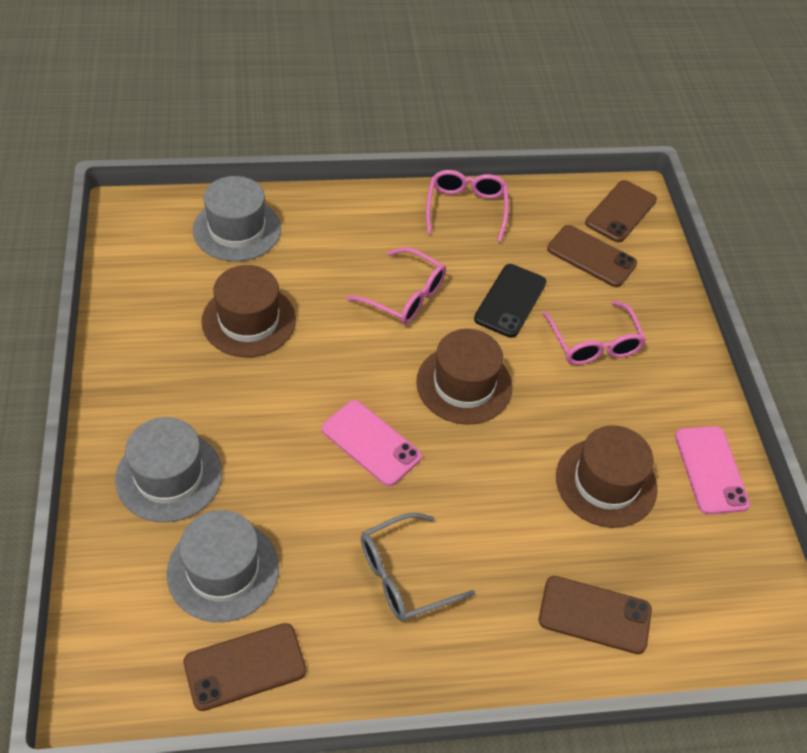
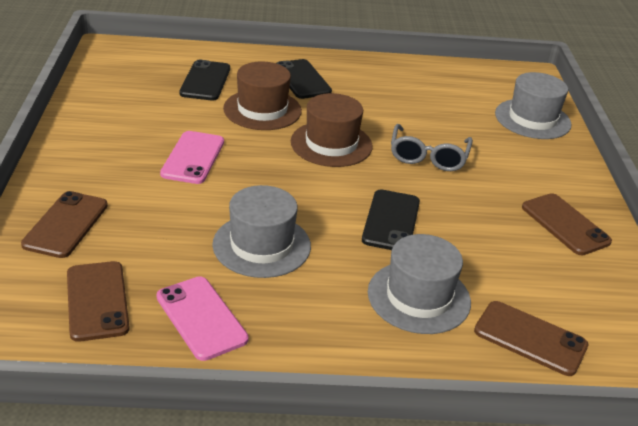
black phone: 1 -> 3
brown hat: 3 -> 2
pink glasses: 3 -> 0

